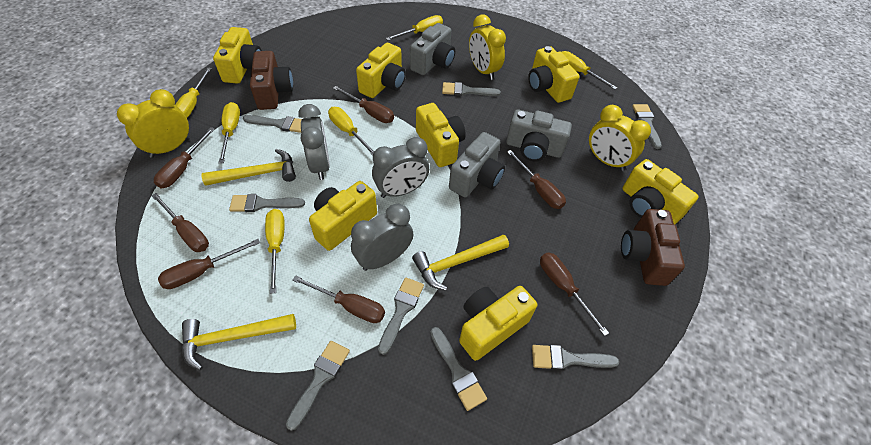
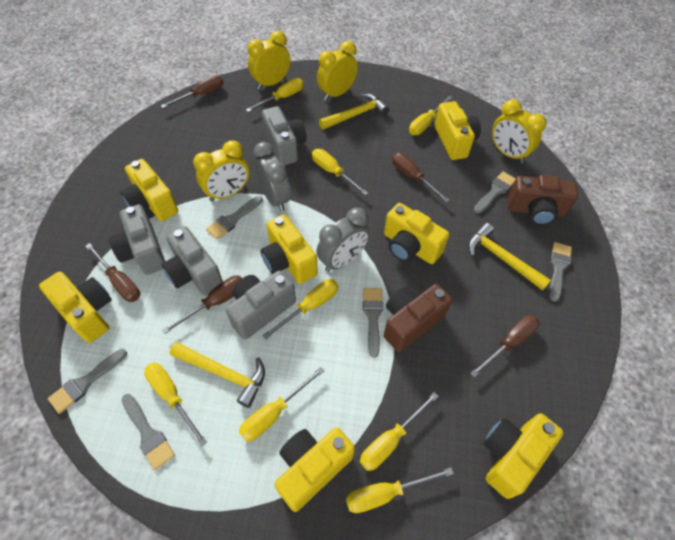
brown screwdriver: 7 -> 5
grey brush: 8 -> 6
grey camera: 3 -> 4
grey clock: 3 -> 2
yellow clock: 3 -> 4
yellow screwdriver: 6 -> 8

